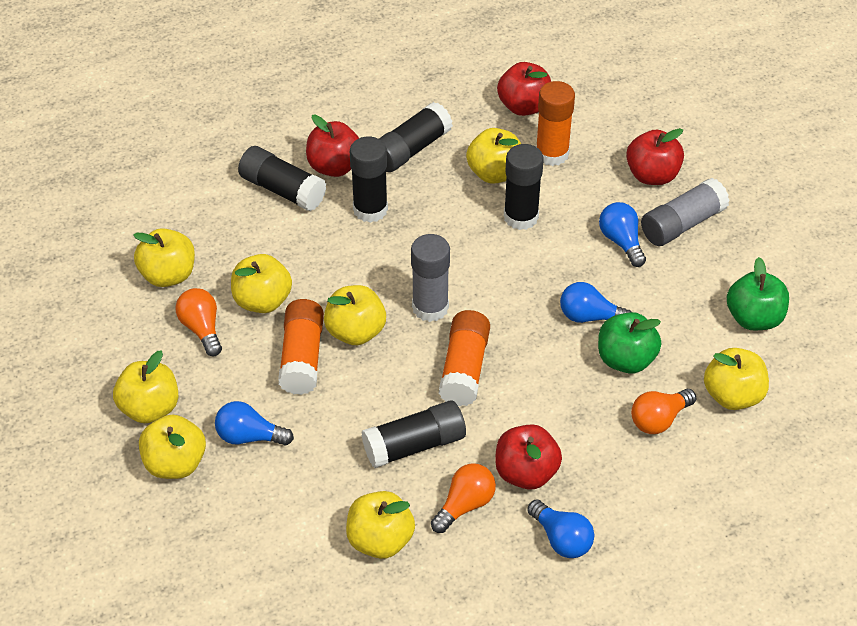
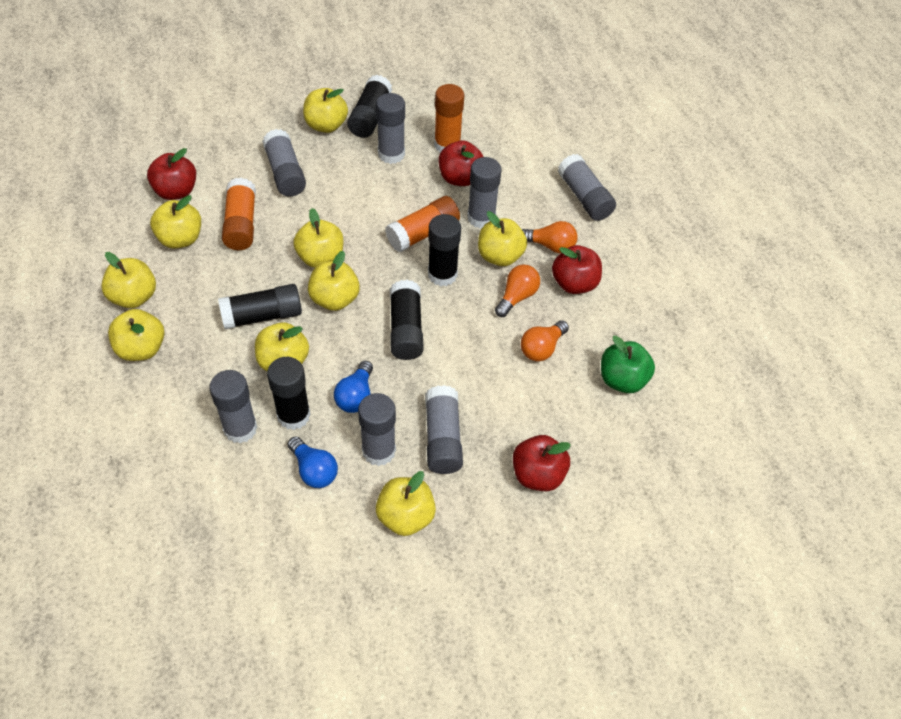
blue light bulb: 4 -> 2
green apple: 2 -> 1
grey glue stick: 2 -> 7
yellow apple: 8 -> 9

